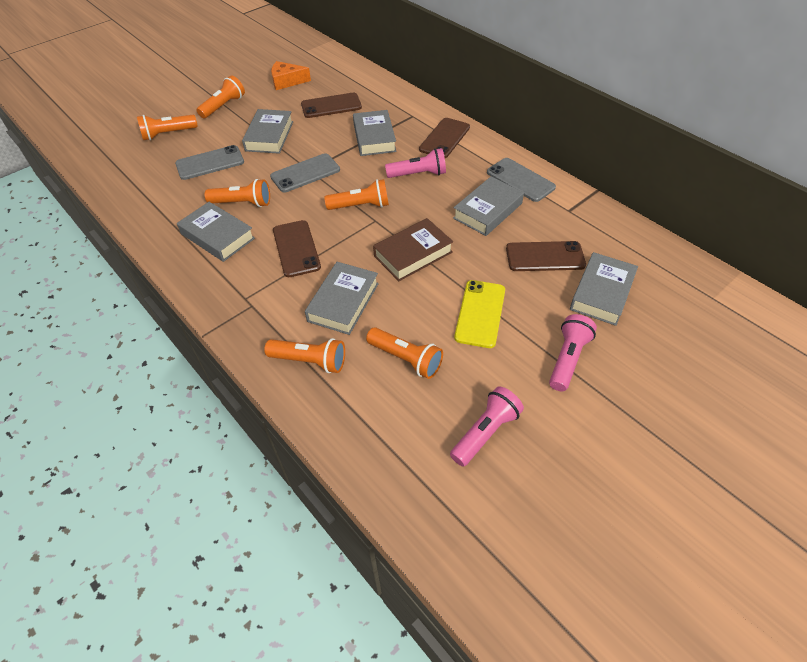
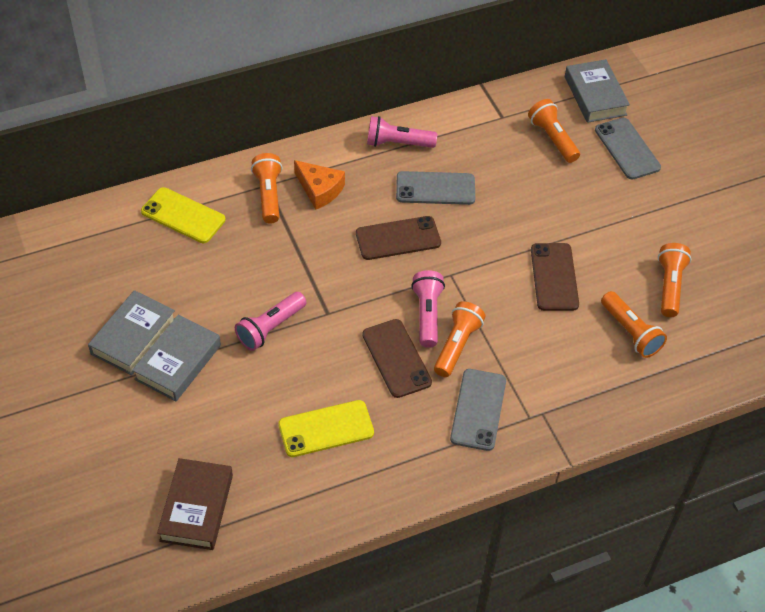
brown phone: 4 -> 3
grey book: 6 -> 3
orange flashlight: 6 -> 5
yellow phone: 1 -> 2

